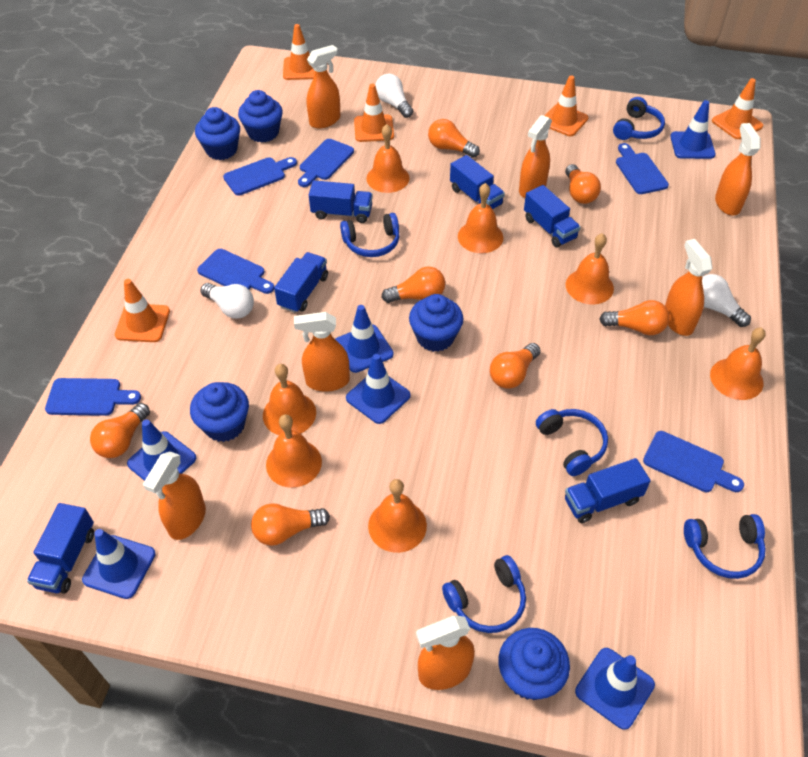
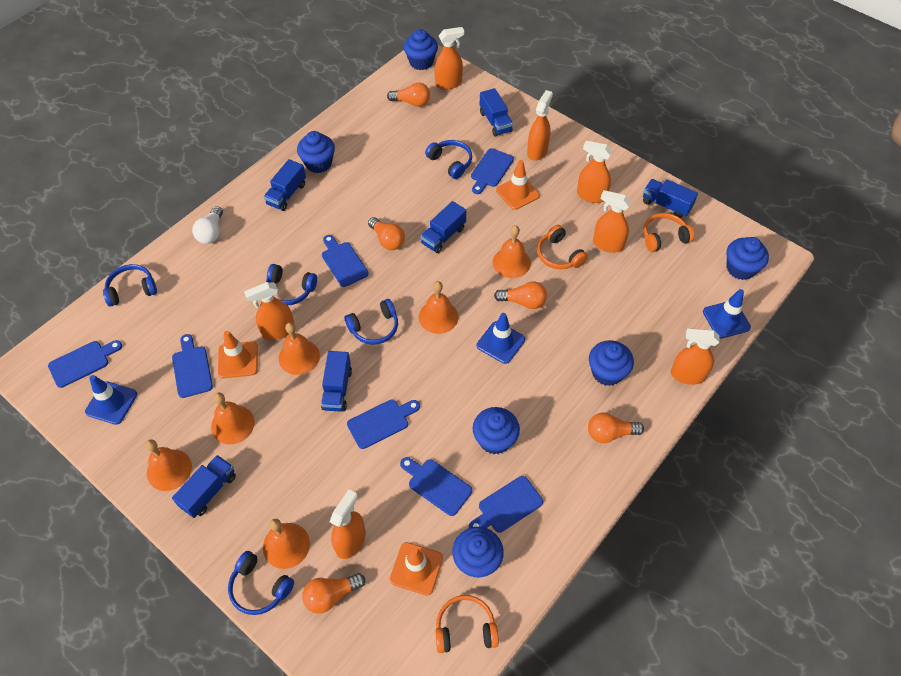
blue cupcake: 5 -> 6
blue cutting board: 6 -> 7
blue traffic cone: 6 -> 3
orange bell: 7 -> 6
orange headphones: 0 -> 3
orange light bulb: 7 -> 5
orange traffic cone: 5 -> 3
white light bulb: 3 -> 1

